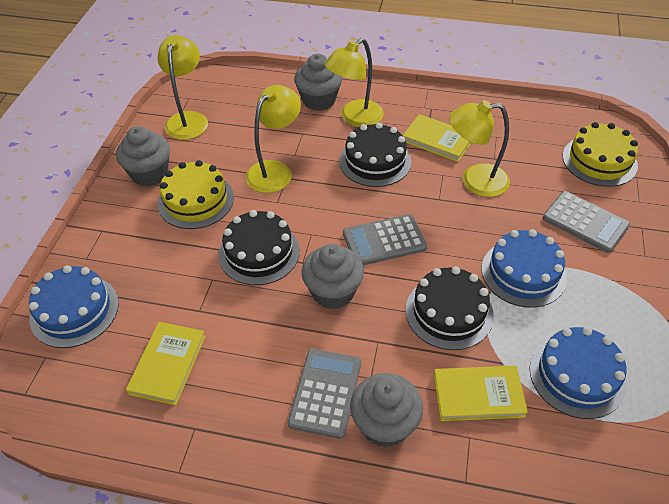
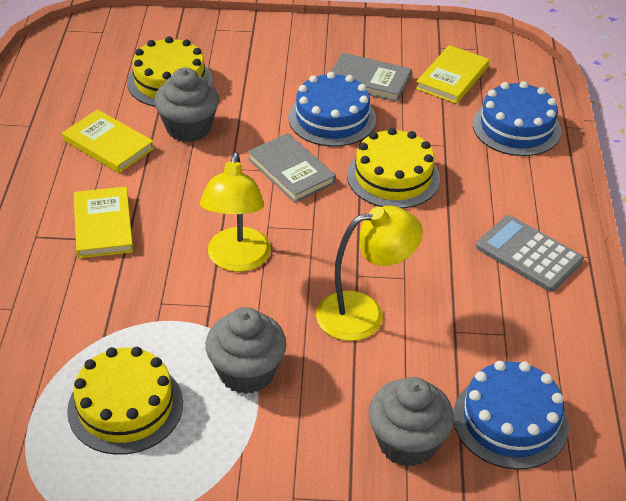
black cake: 3 -> 0
grey book: 0 -> 2
grey calculator: 3 -> 1
grey cupcake: 4 -> 3
yellow cake: 2 -> 3
yellow lamp: 4 -> 2

